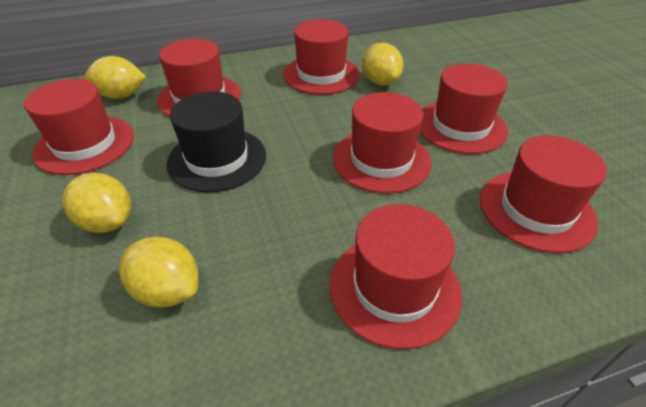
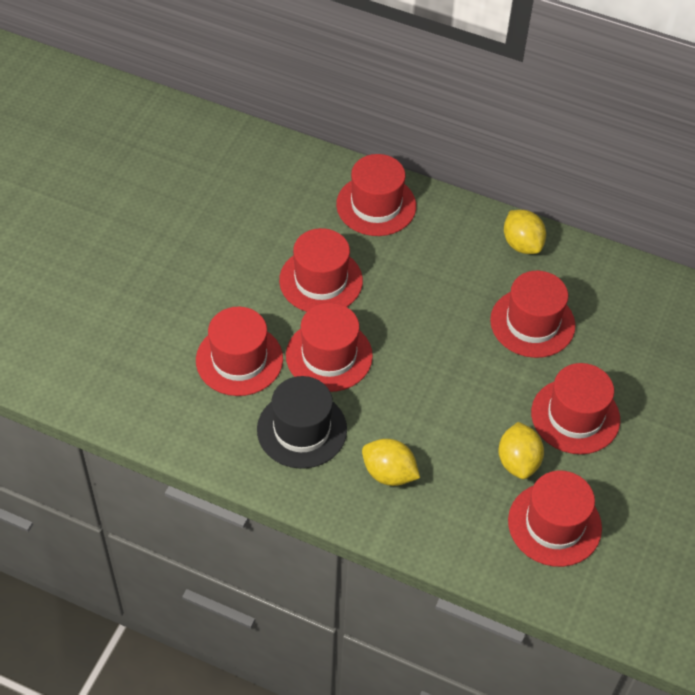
yellow lemon: 4 -> 3

